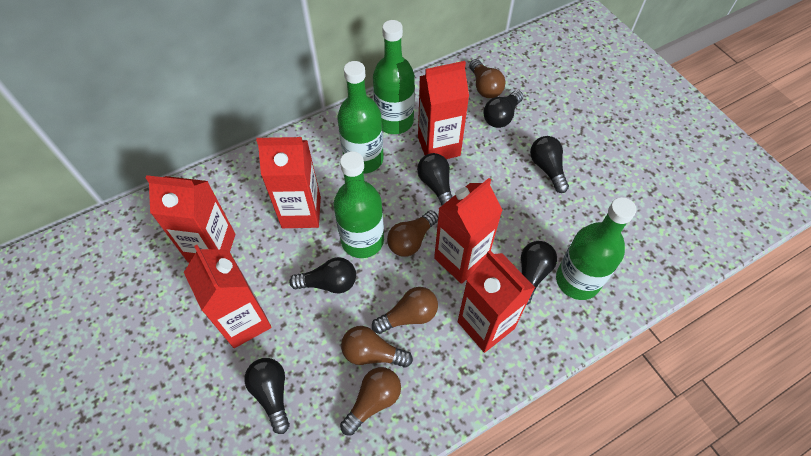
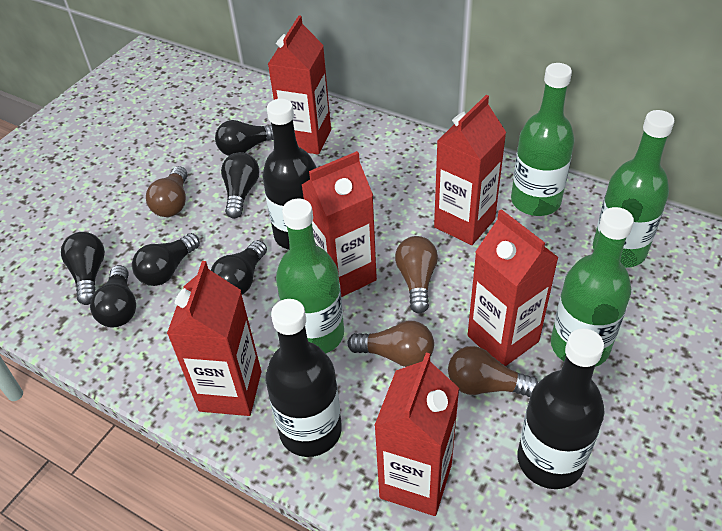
black bottle: 0 -> 3
brown light bulb: 5 -> 4

